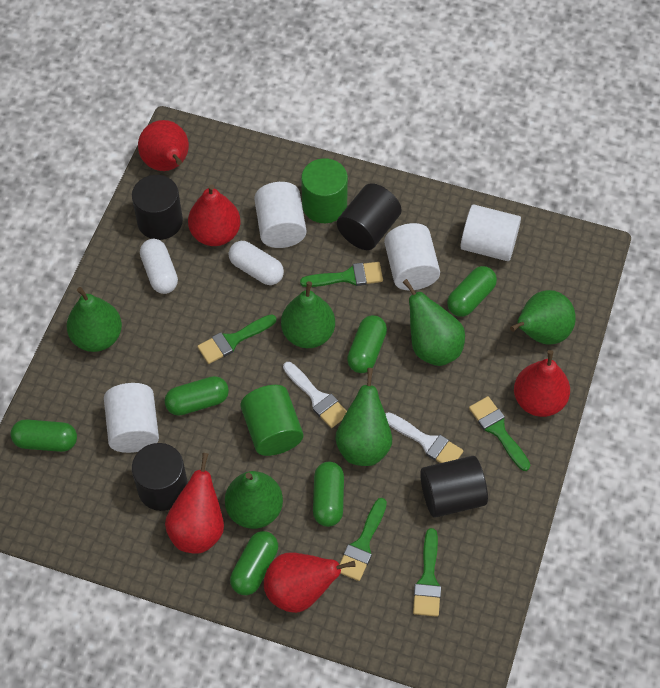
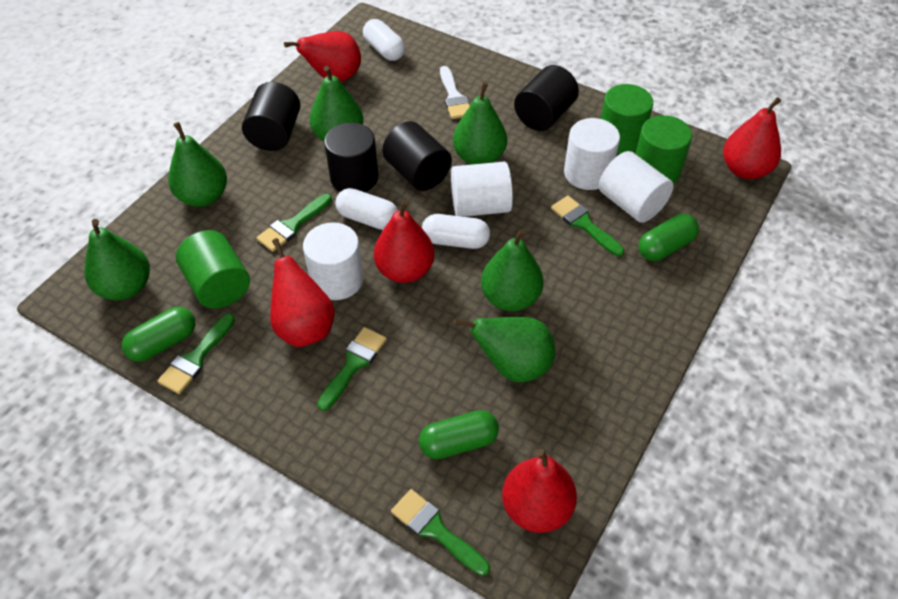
green capsule: 6 -> 3
green cylinder: 2 -> 3
white brush: 2 -> 1
white capsule: 2 -> 3

